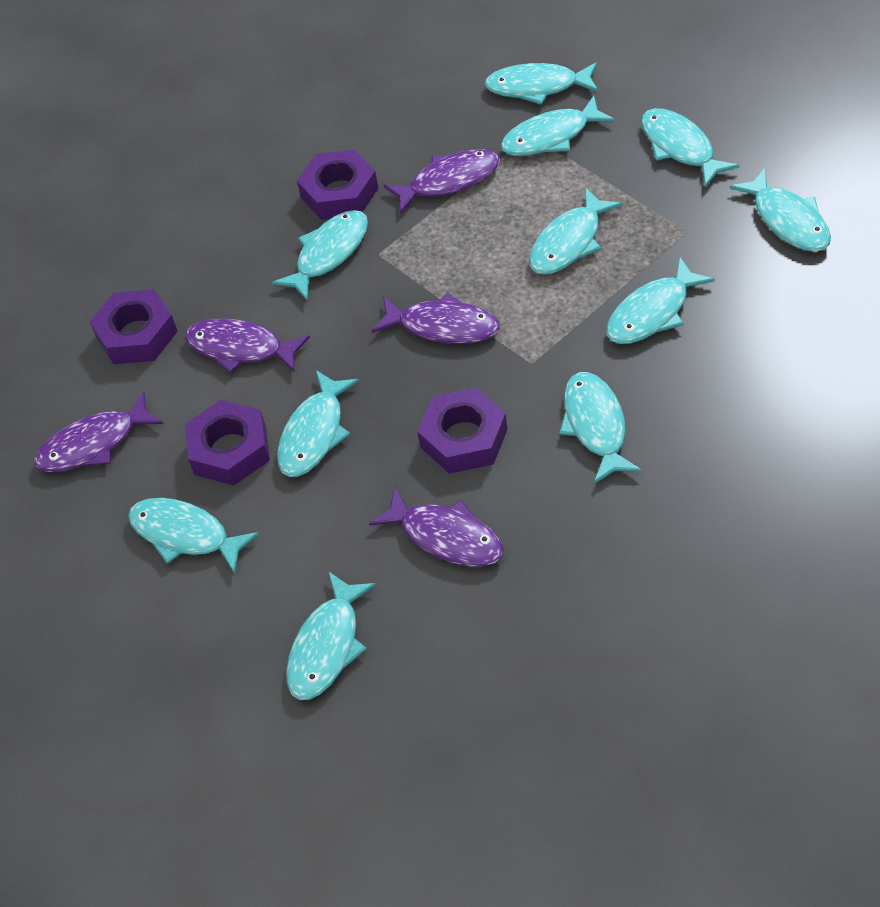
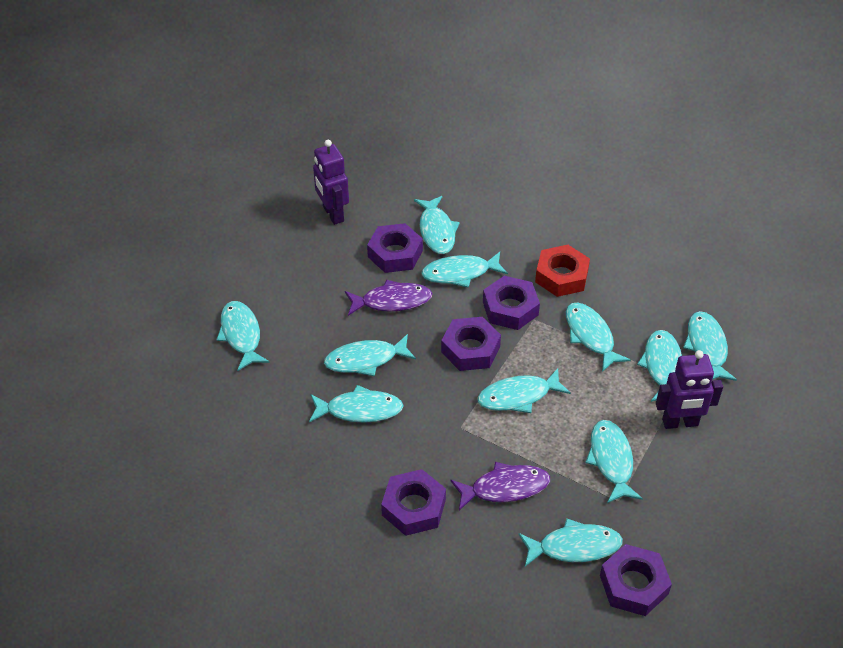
purple fish: 5 -> 2
purple nut: 4 -> 5
purple robot: 0 -> 2
red nut: 0 -> 1

